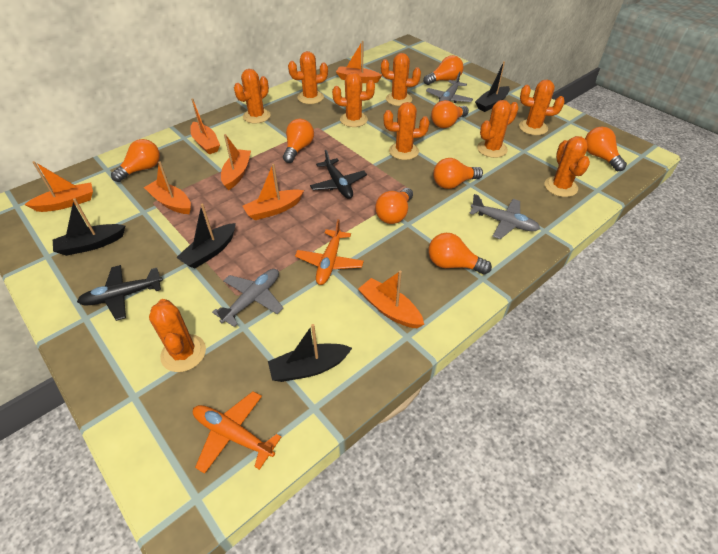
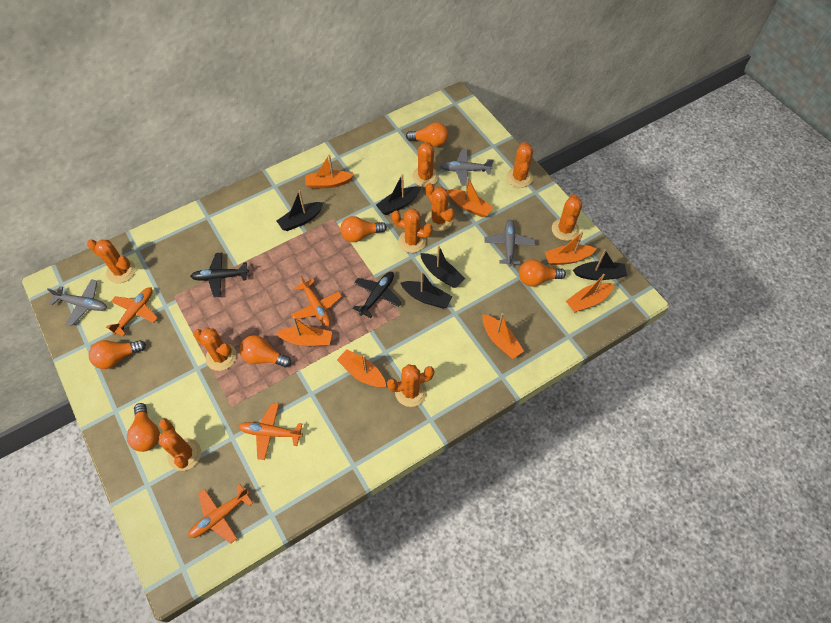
black boat: 4 -> 5
orange light bulb: 8 -> 6
orange plane: 2 -> 4

